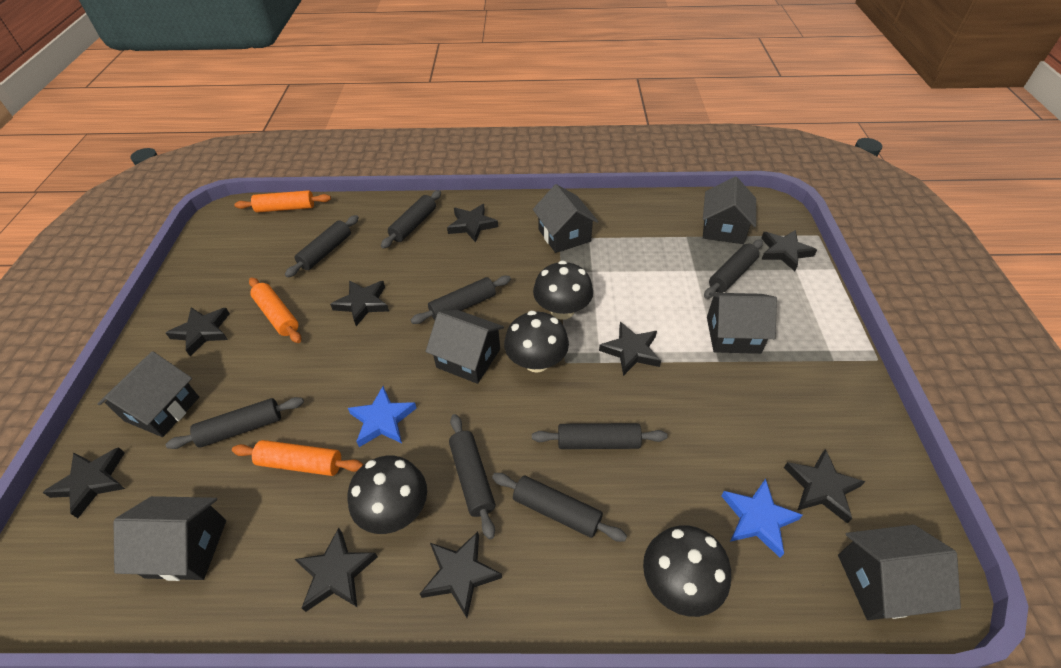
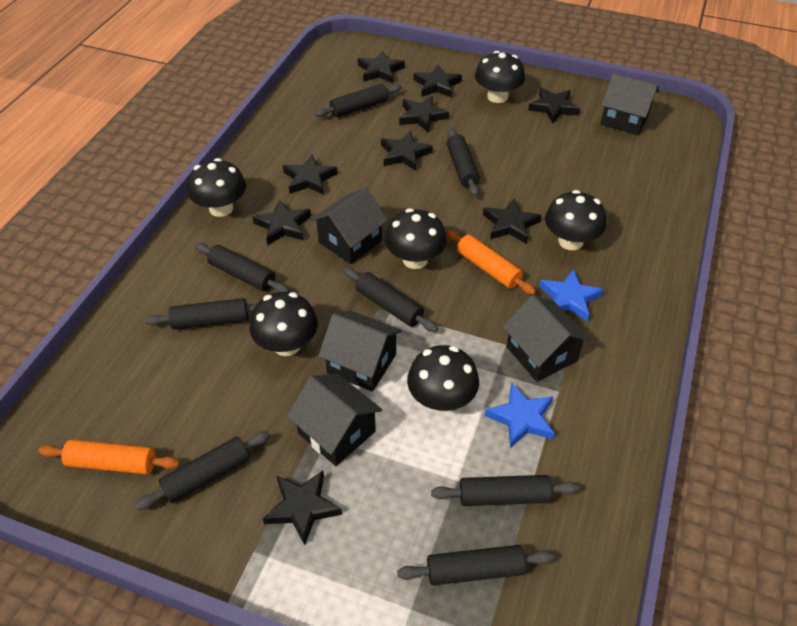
black house: 7 -> 5
black mushroom: 4 -> 6
orange rolling pin: 3 -> 2

